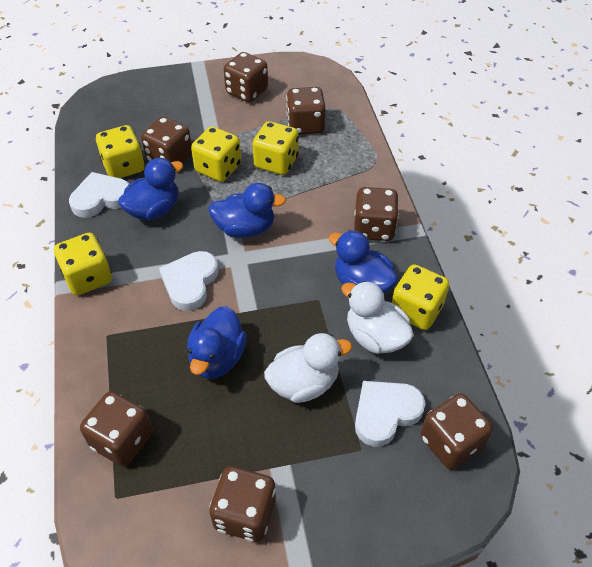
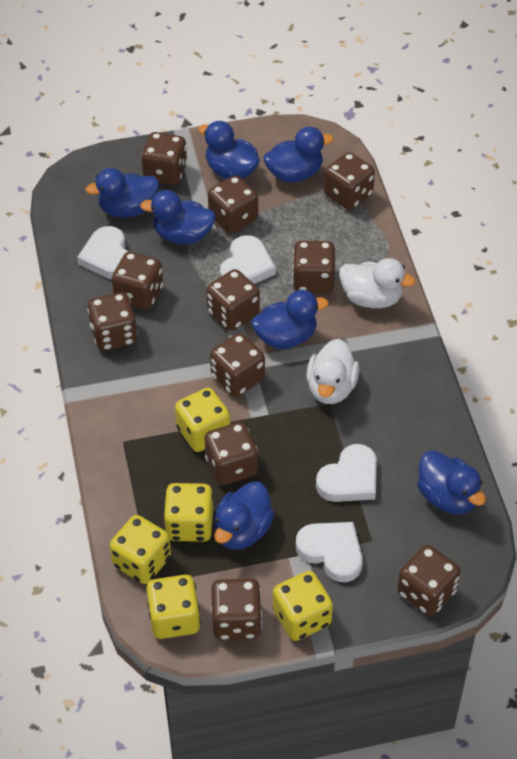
blue duck: 4 -> 7
brown dice: 7 -> 11
white heart: 3 -> 4

